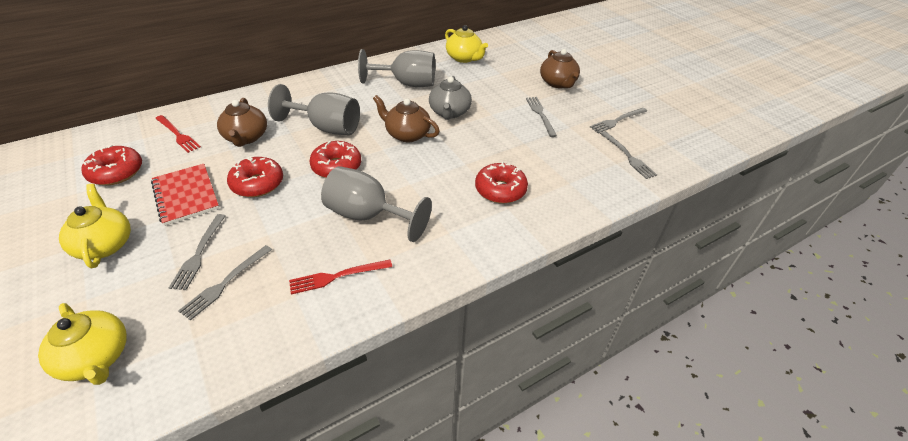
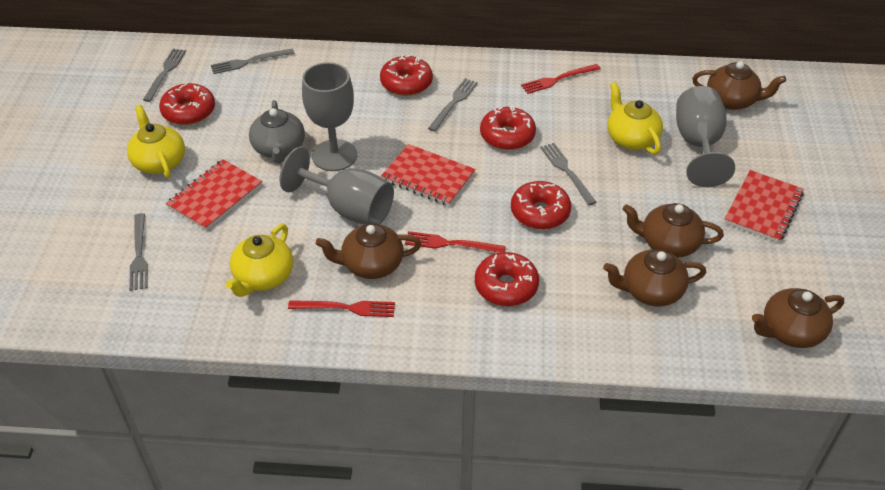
brown teapot: 3 -> 5
red donut: 4 -> 5
red fork: 2 -> 3
red notebook: 1 -> 3

